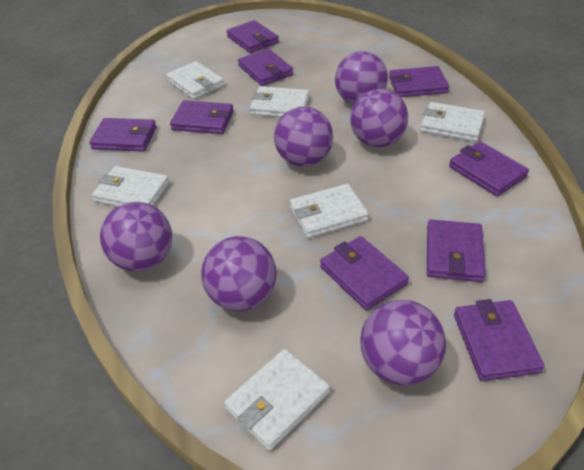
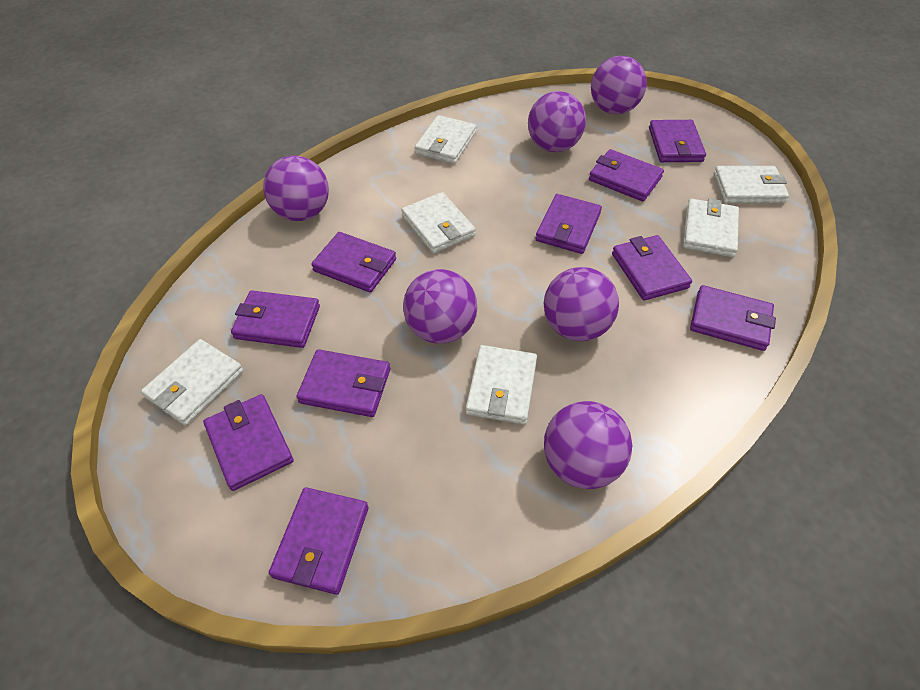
purple wallet: 9 -> 10

